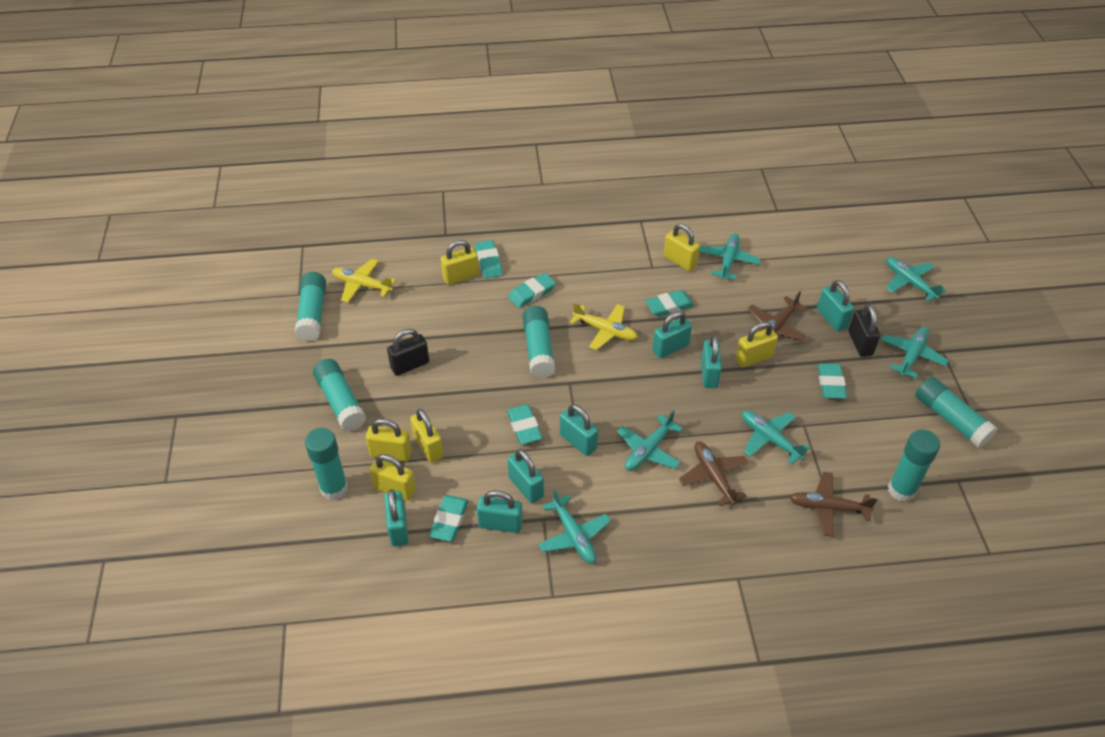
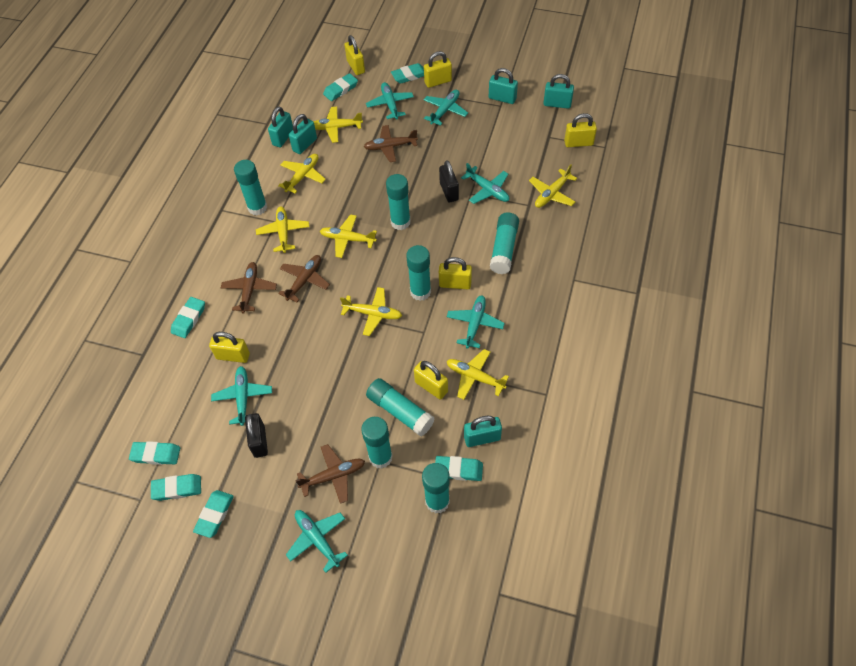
brown plane: 3 -> 4
turquoise eraser: 6 -> 7
turquoise glue stick: 6 -> 7
turquoise padlock: 7 -> 5
yellow plane: 2 -> 7

